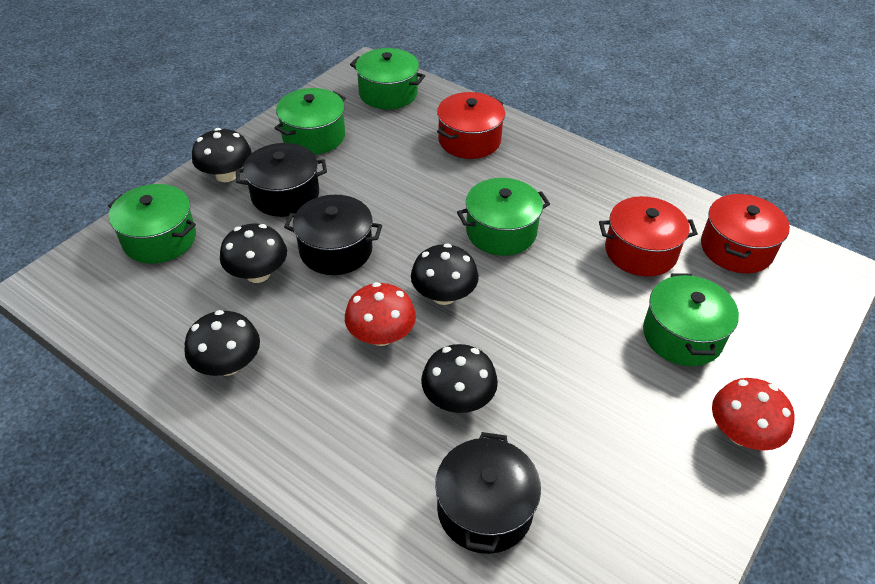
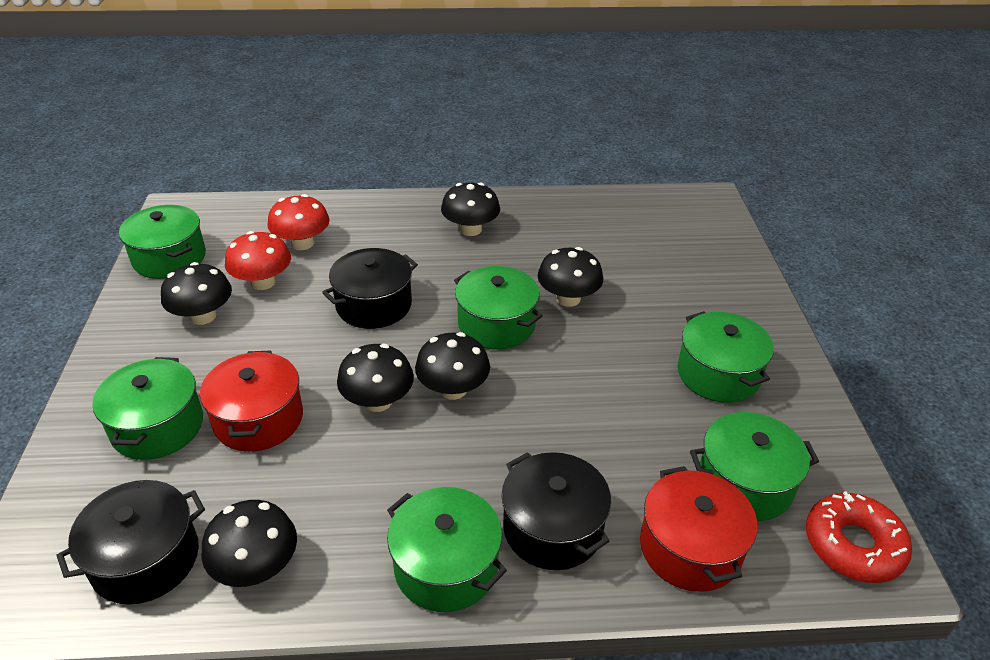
black mushroom: 5 -> 6
green pot: 5 -> 6
red donut: 0 -> 1
red pot: 3 -> 2

